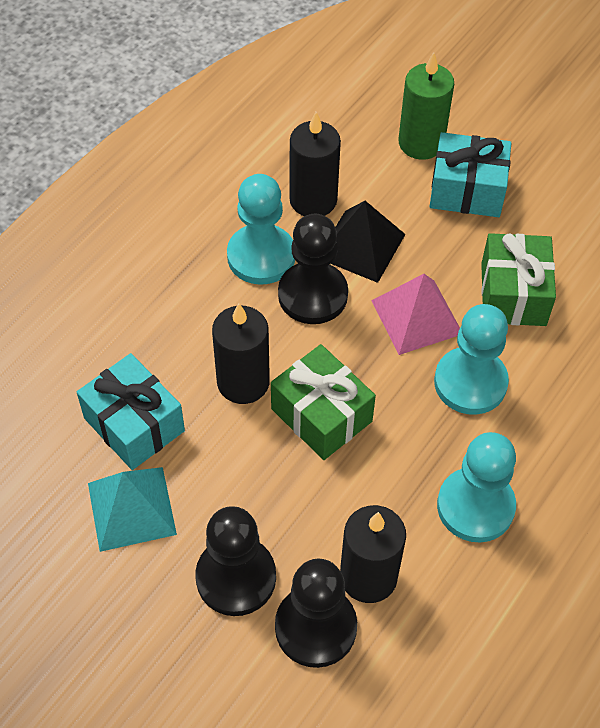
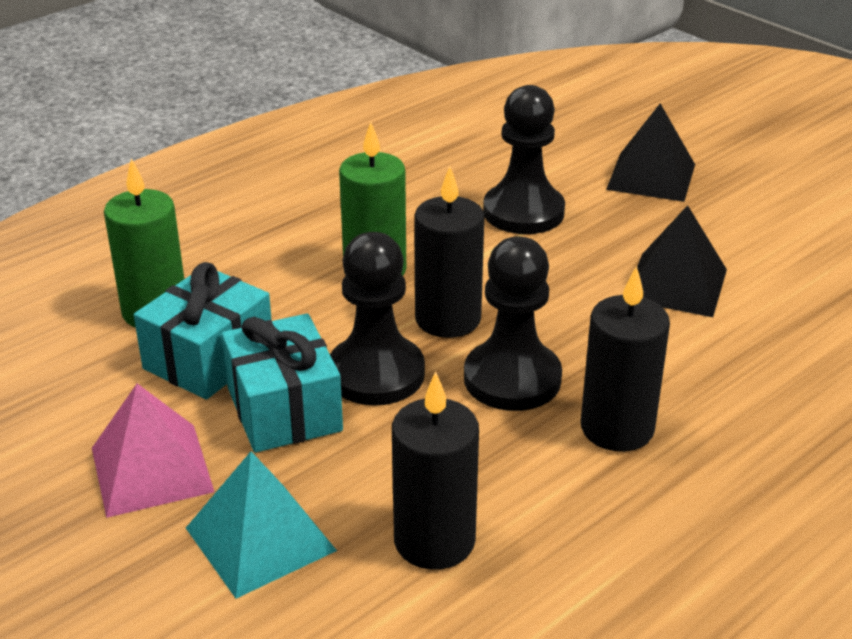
black pyramid: 1 -> 2
green candle: 1 -> 2
green gift: 2 -> 0
turquoise pawn: 3 -> 0

